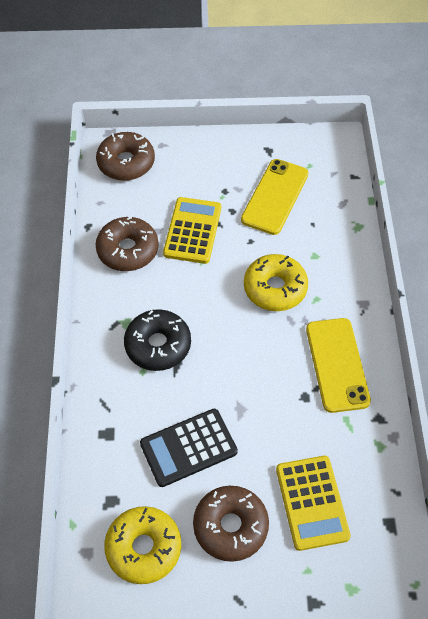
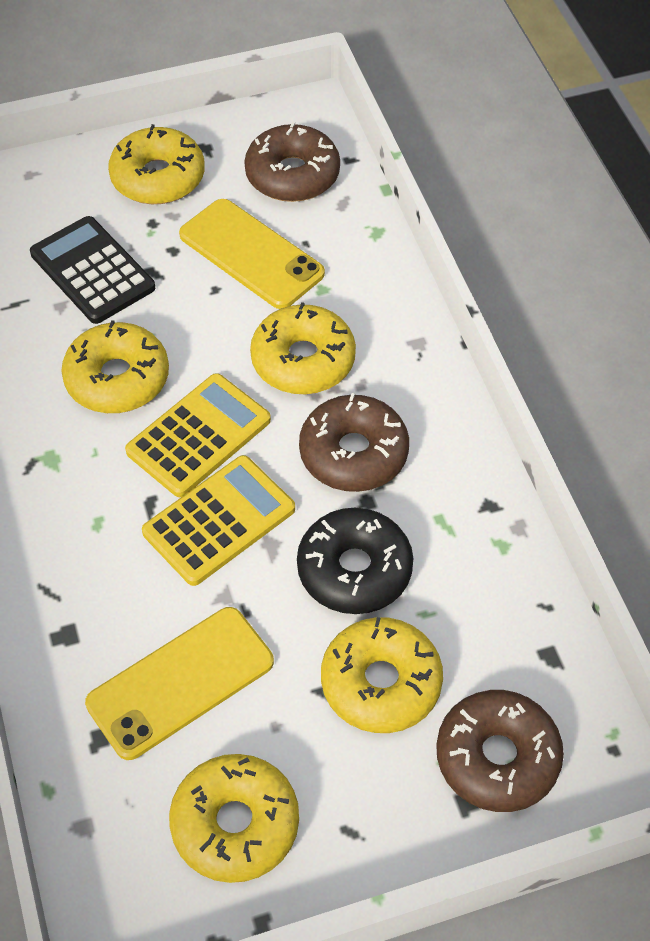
yellow donut: 2 -> 5

